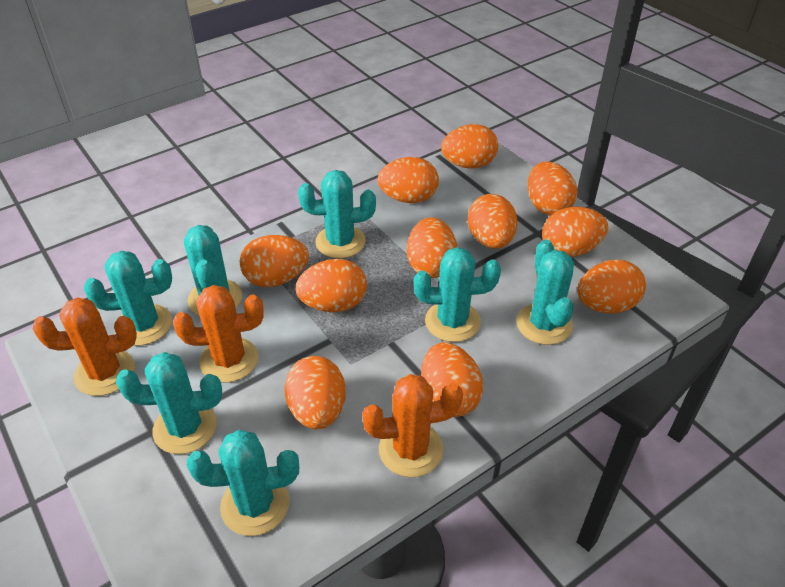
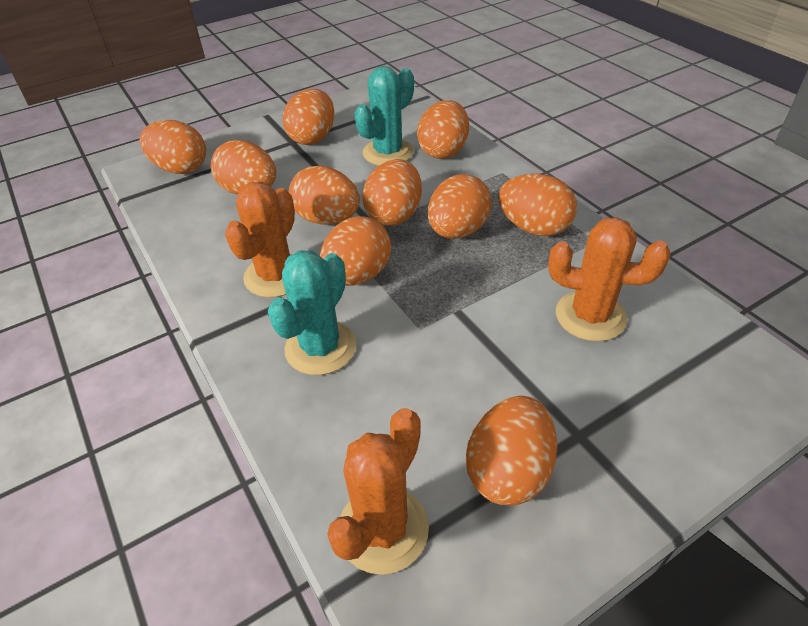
orange egg: 11 -> 10
turquoise cactus: 7 -> 2

